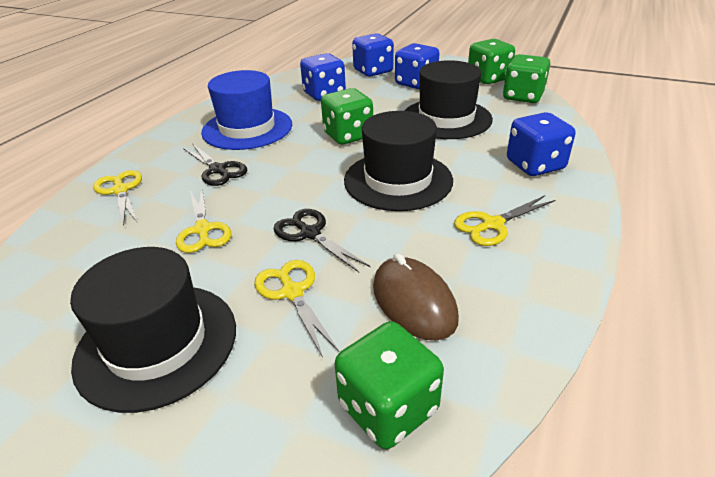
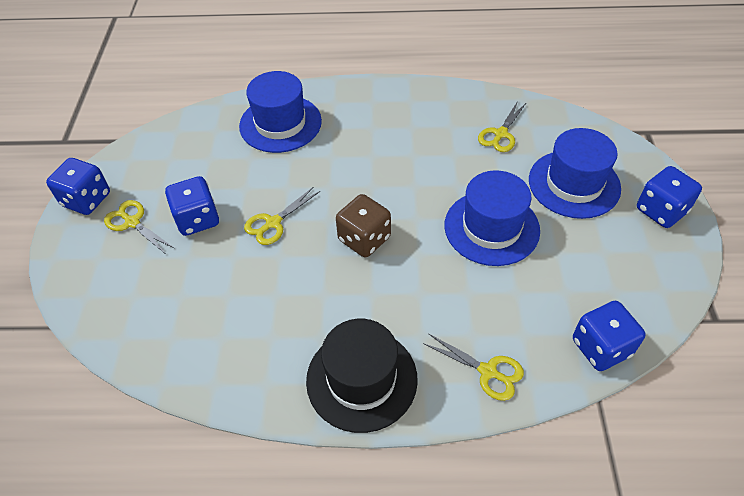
black hat: 3 -> 1
black scissors: 2 -> 0
blue hat: 1 -> 3
brown dice: 0 -> 1
brown mouse: 1 -> 0
green dice: 4 -> 0

